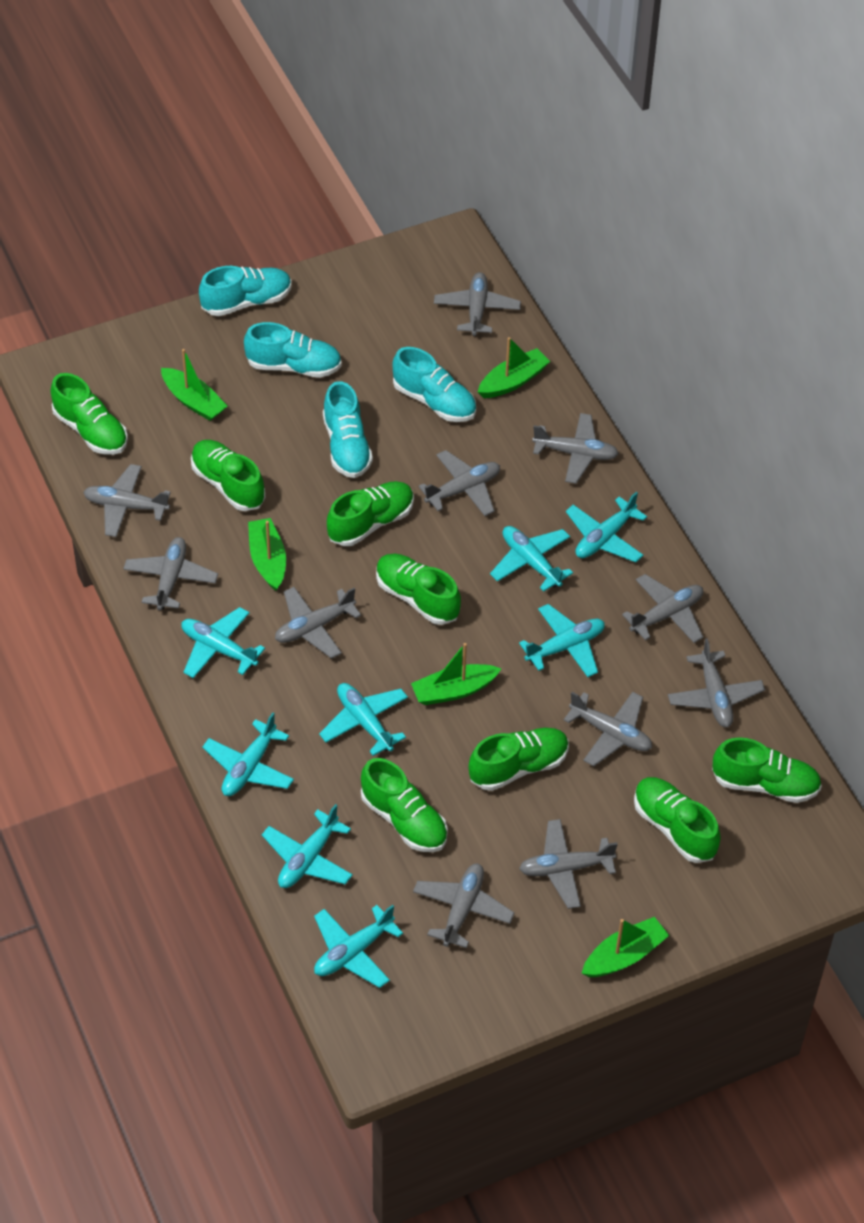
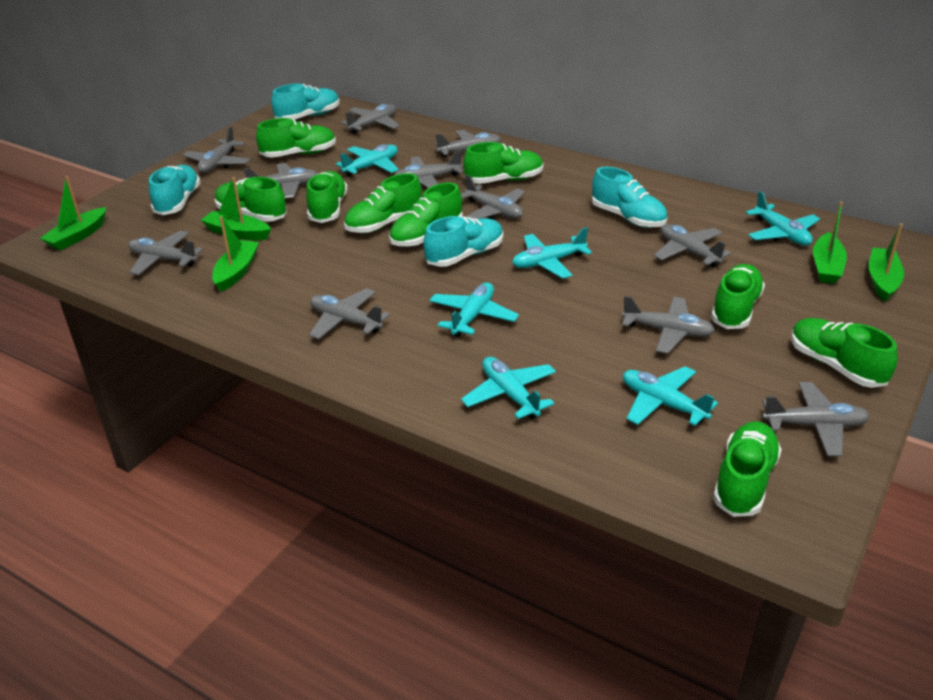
green shoe: 8 -> 9
turquoise plane: 8 -> 6

